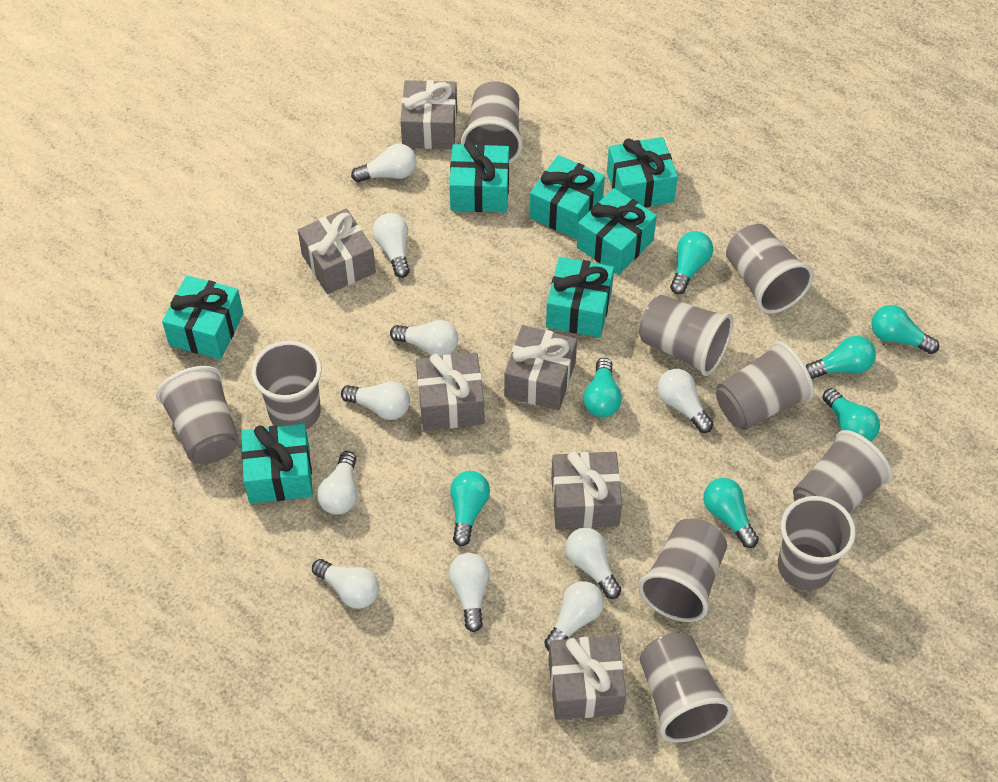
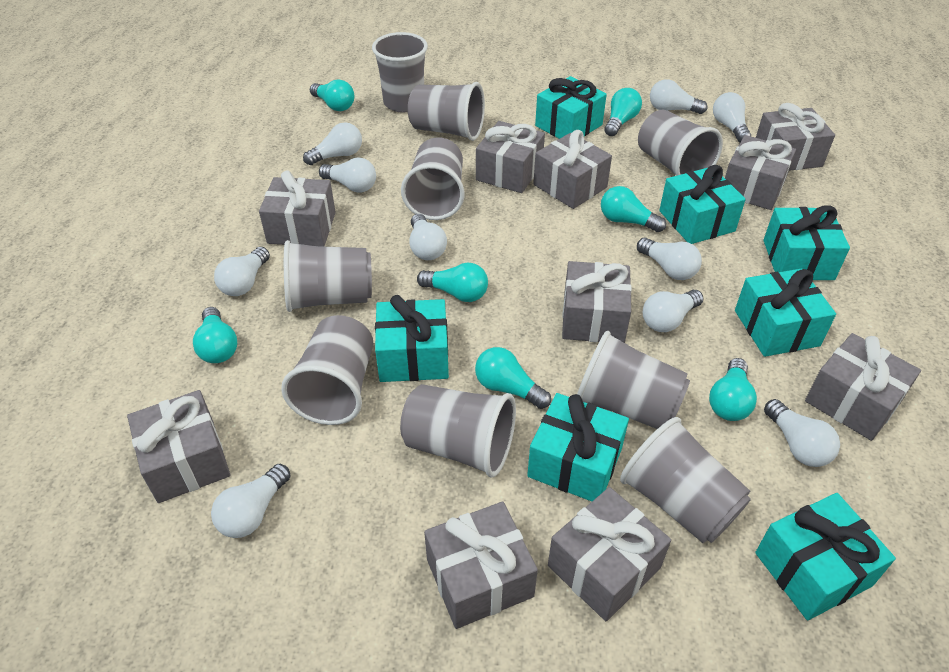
grey cup: 10 -> 9
grey gift: 6 -> 10

